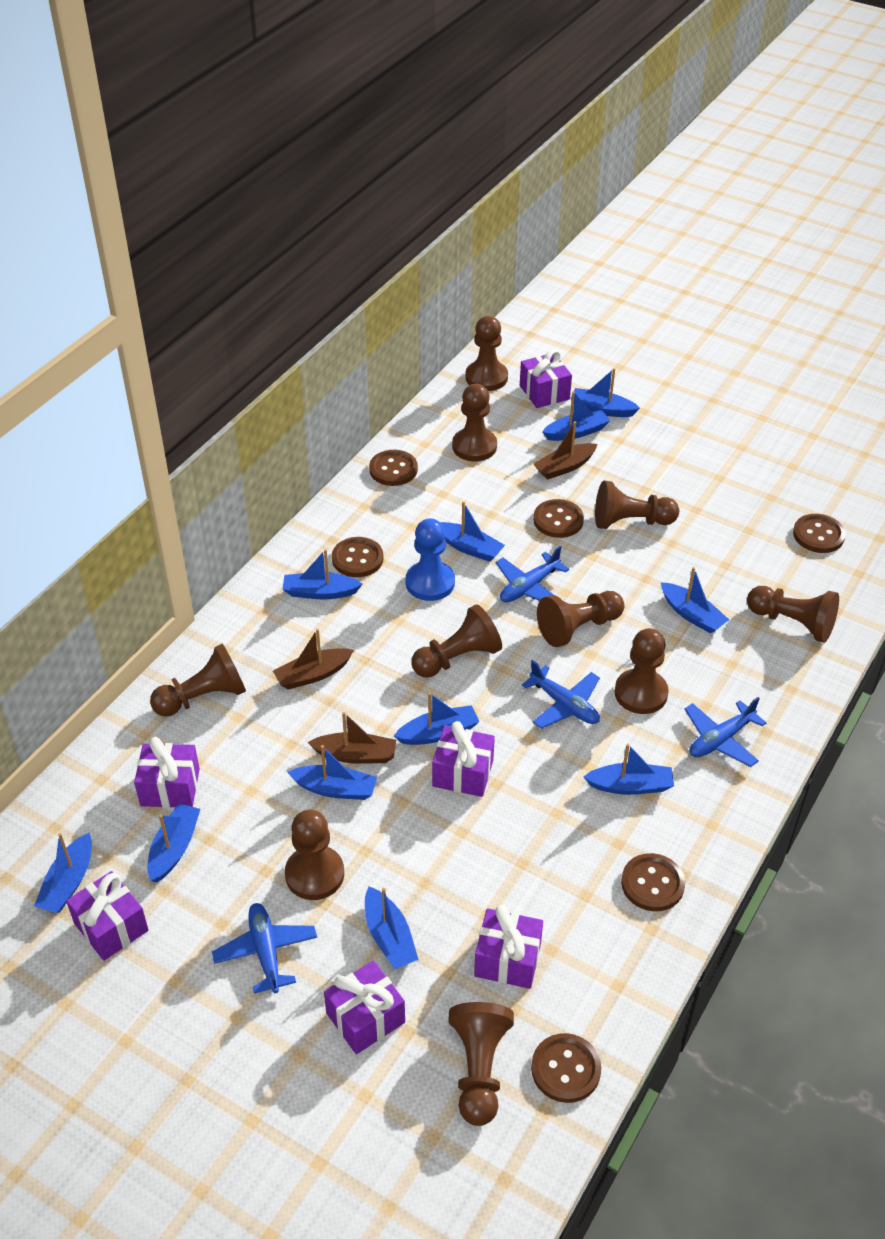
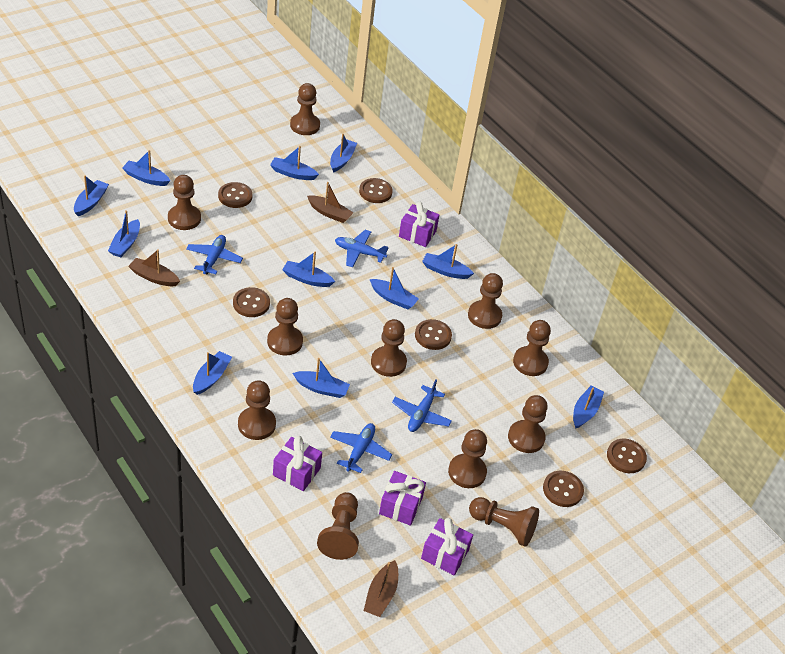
blue pawn: 1 -> 0
brown pawn: 10 -> 11
purple gift: 6 -> 4

